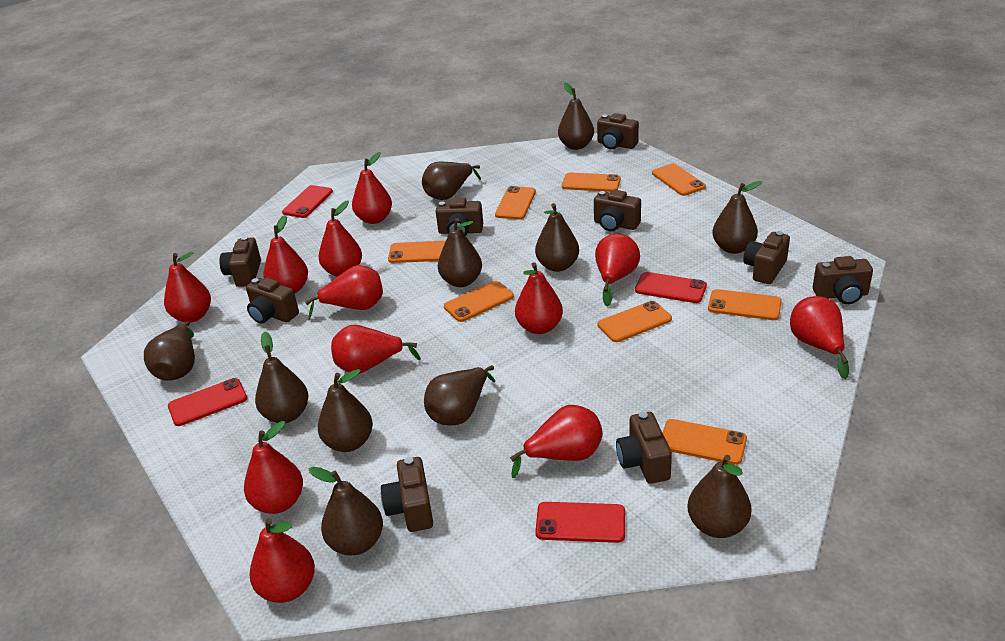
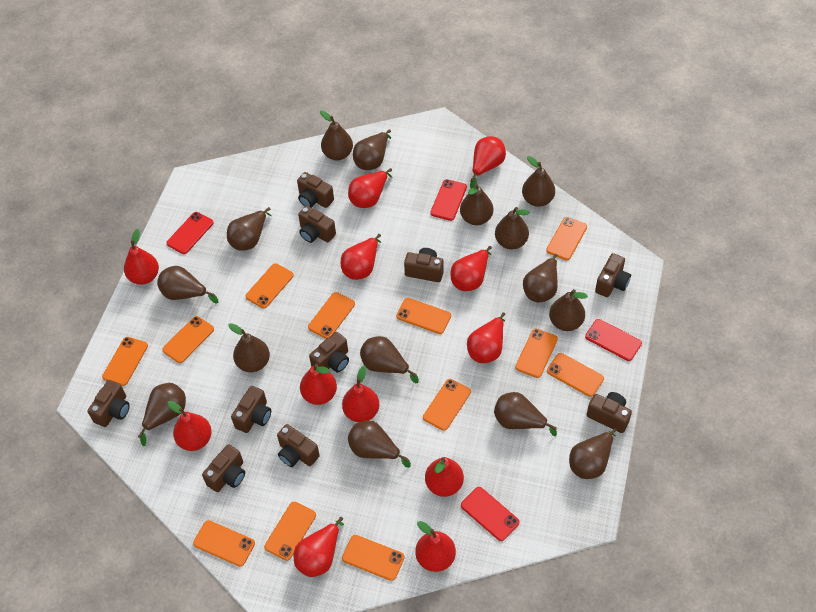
brown camera: 9 -> 10
brown pear: 11 -> 15
orange phone: 8 -> 12

